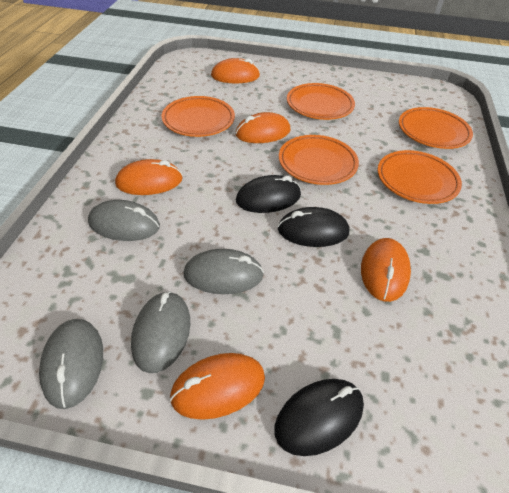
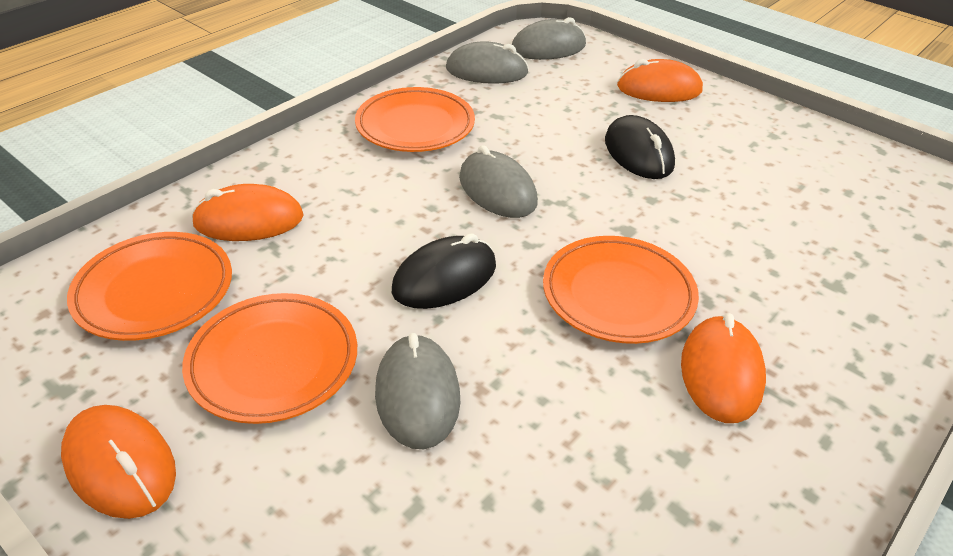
black mouse: 3 -> 2
orange mouse: 5 -> 4
orange plate: 5 -> 4

